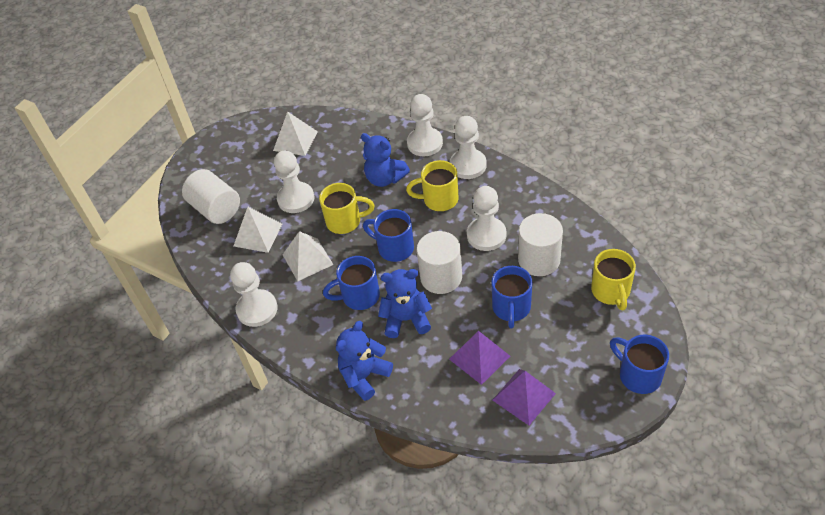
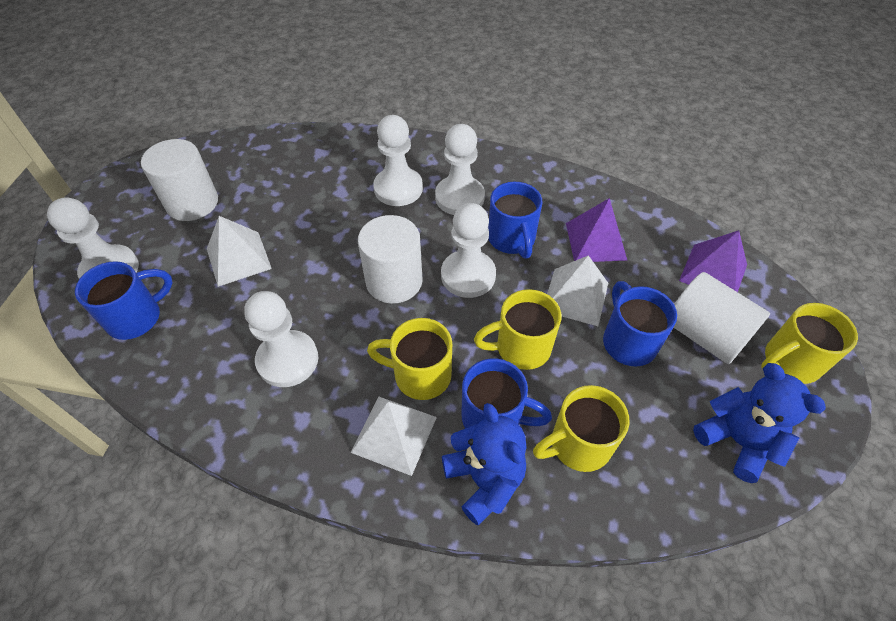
blue teddy bear: 3 -> 2
yellow mug: 3 -> 4

